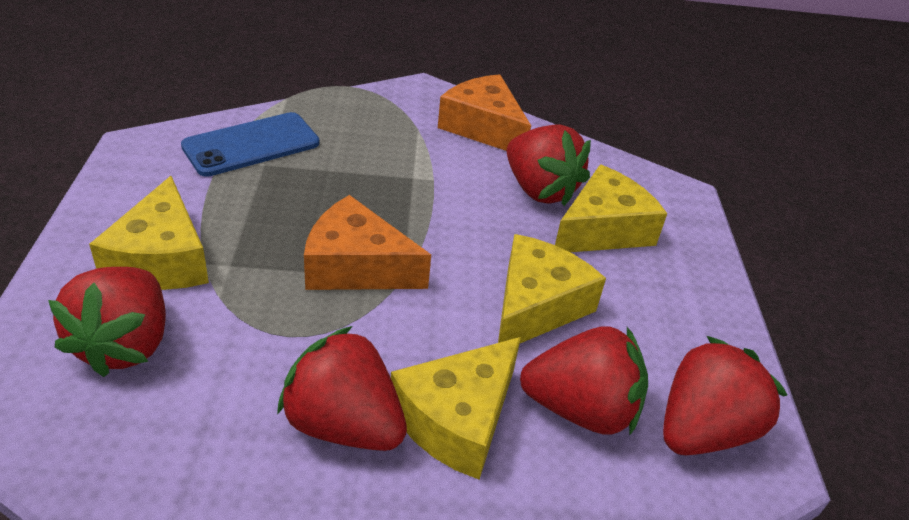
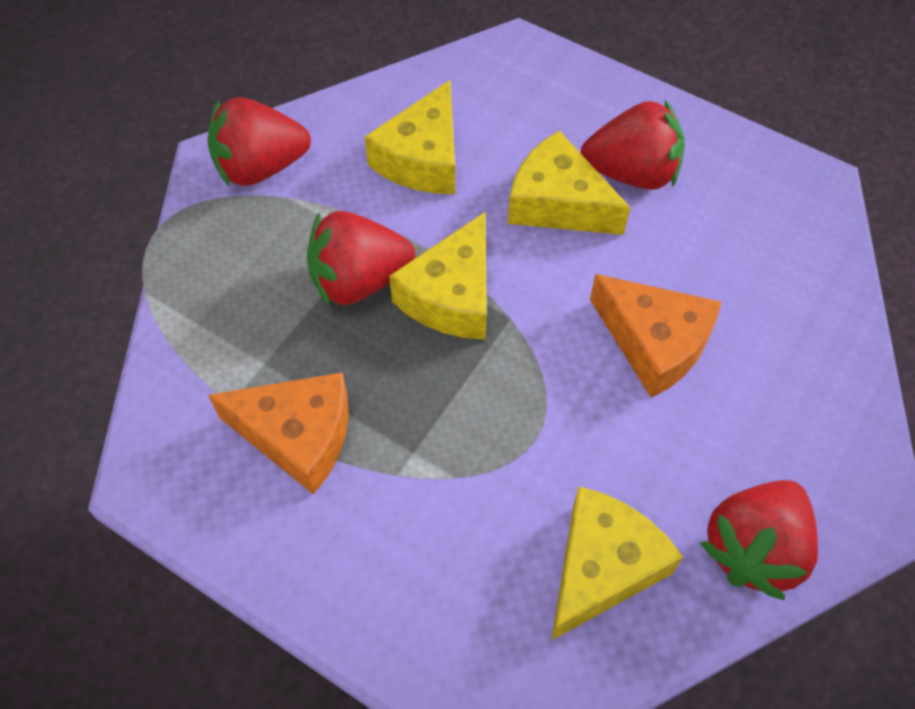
blue phone: 1 -> 0
red strawberry: 5 -> 4

